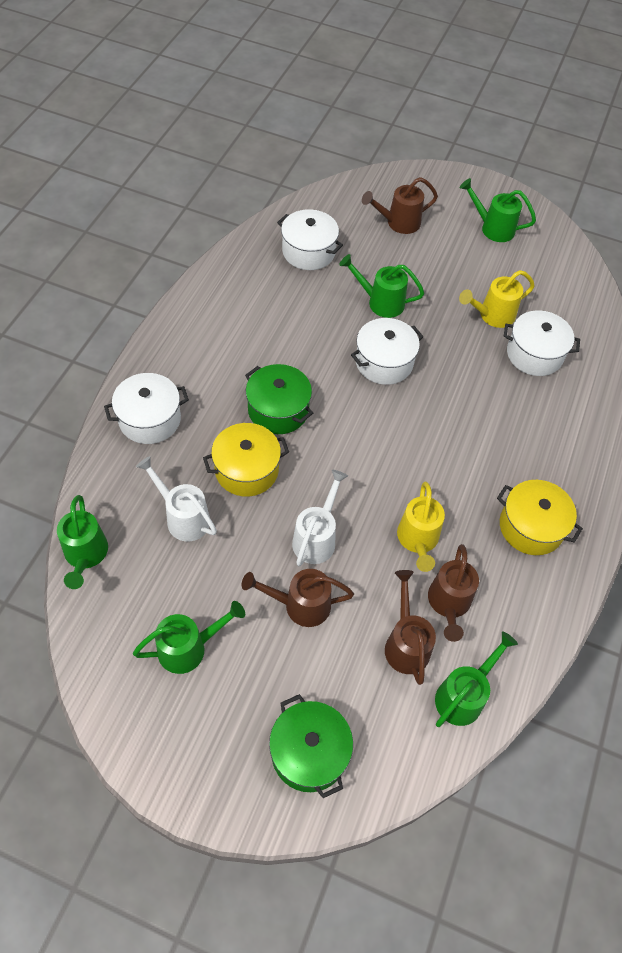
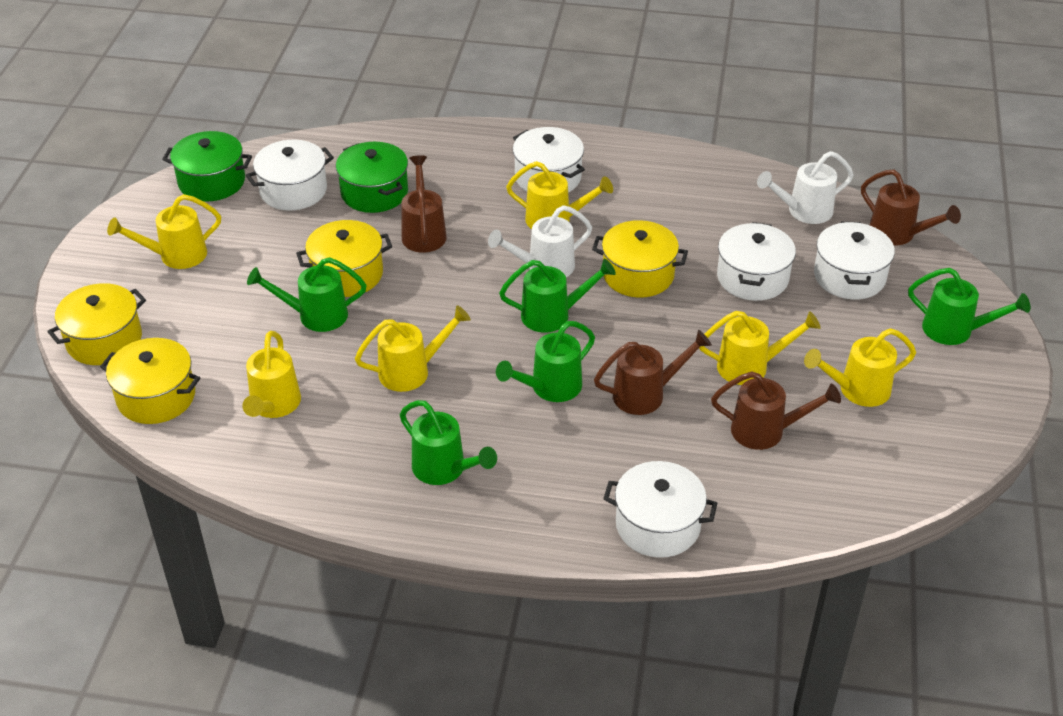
white pot: 4 -> 5
yellow pot: 2 -> 4
yellow watering can: 2 -> 6

